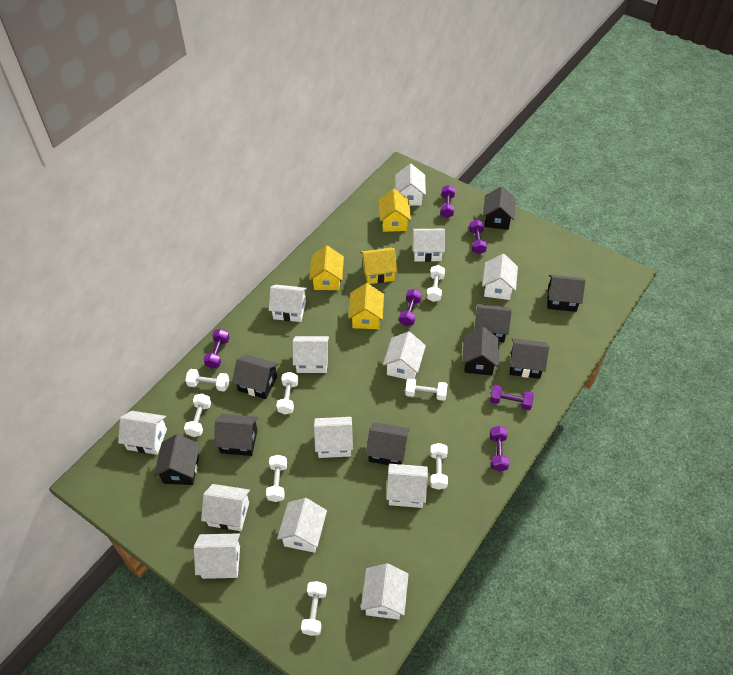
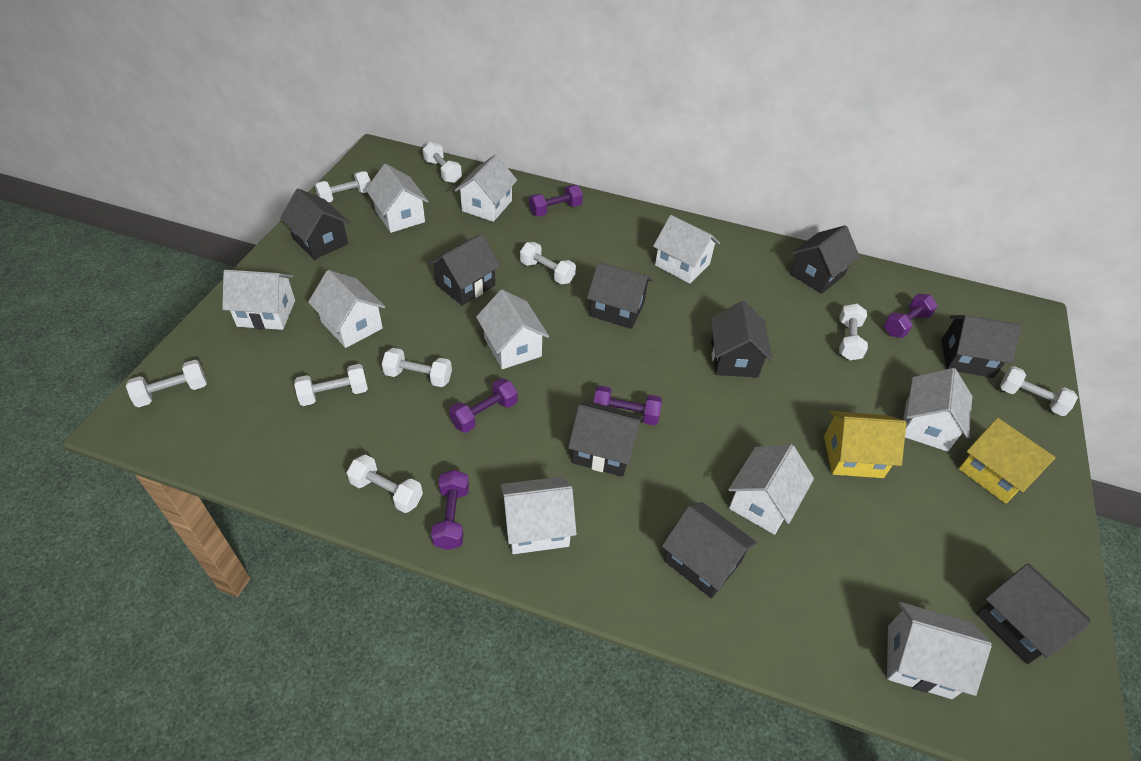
purple dumbbell: 6 -> 5
white dumbbell: 8 -> 9
white house: 13 -> 10
yellow house: 4 -> 2

